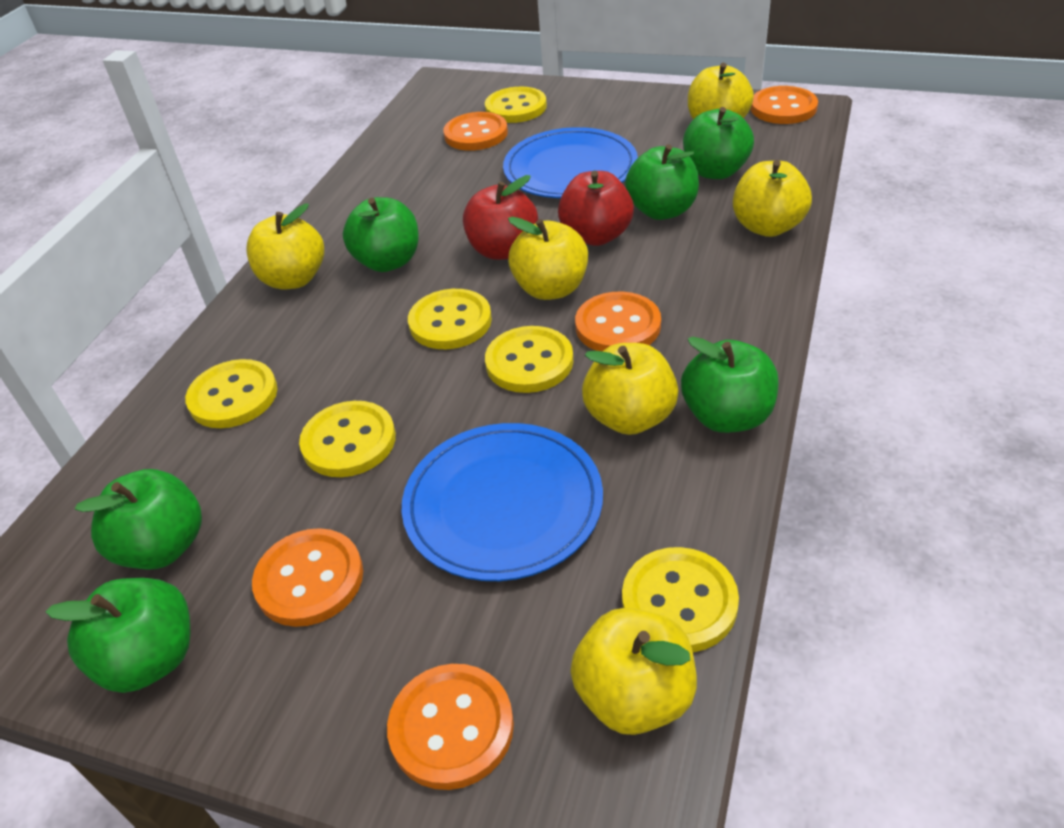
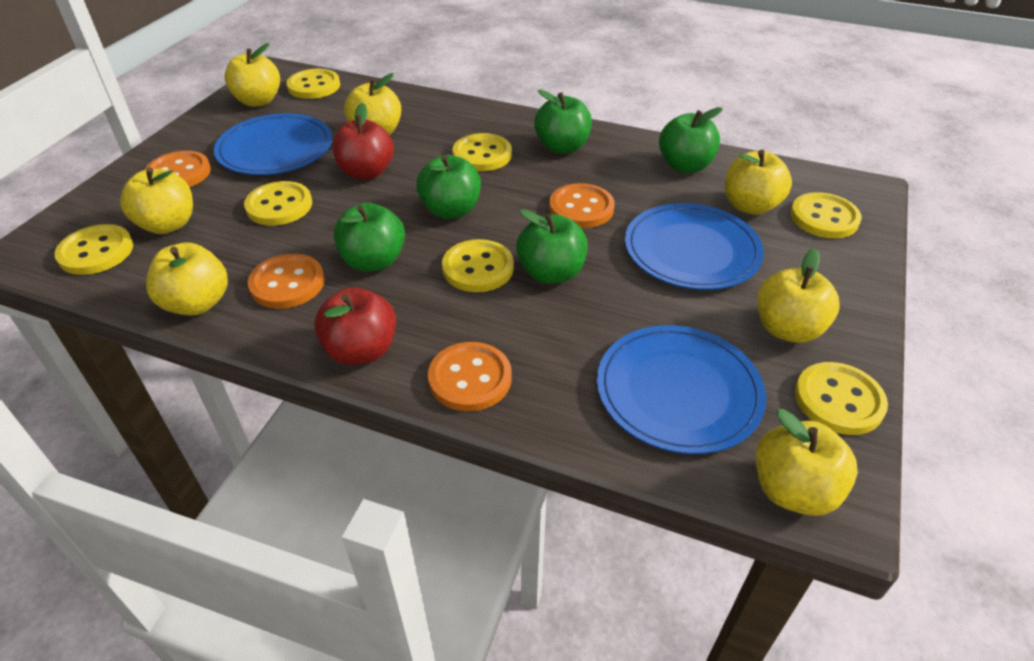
blue plate: 2 -> 3
green apple: 6 -> 5
orange button: 5 -> 4
yellow apple: 6 -> 7
yellow button: 6 -> 7

